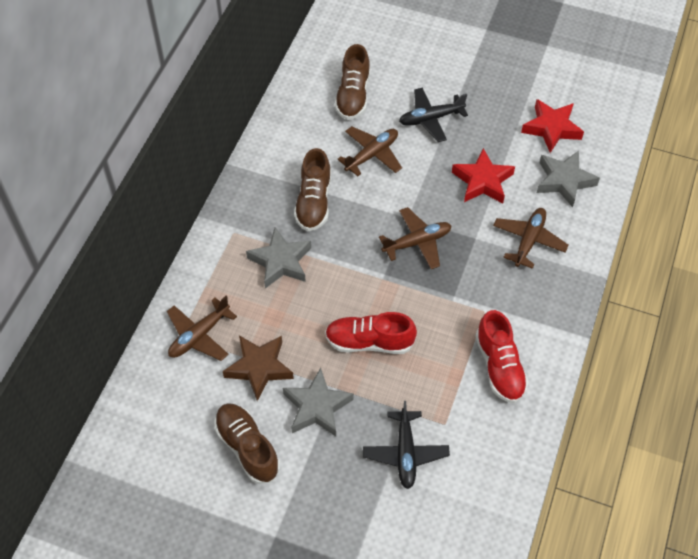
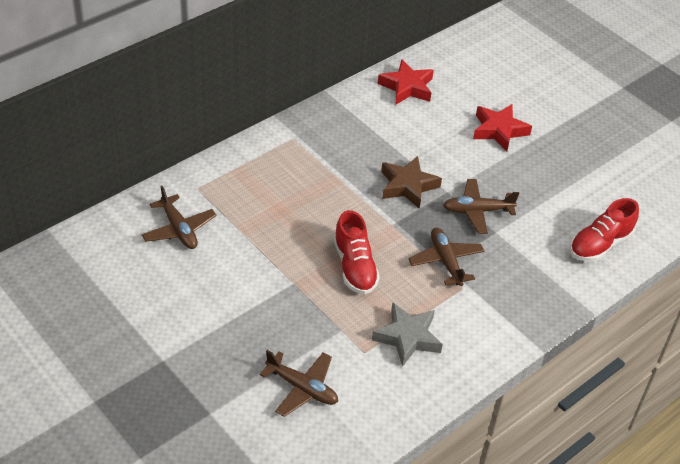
black plane: 2 -> 0
brown shoe: 3 -> 0
grey star: 3 -> 1

